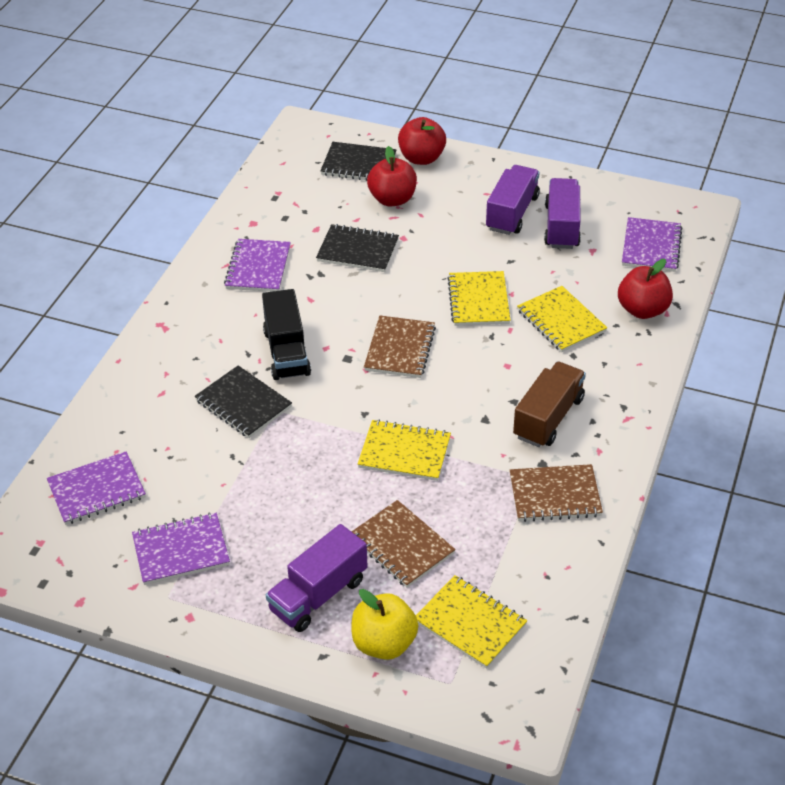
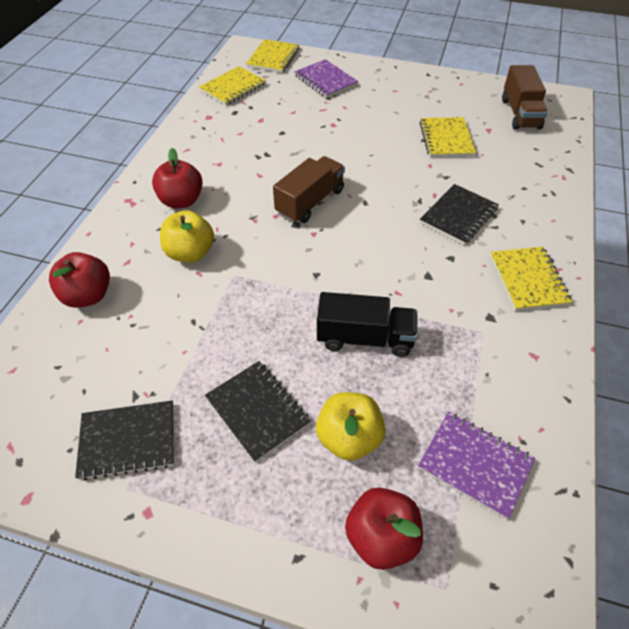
brown notebook: 3 -> 0
brown truck: 1 -> 2
purple notebook: 4 -> 2
purple truck: 3 -> 0
yellow apple: 1 -> 2

